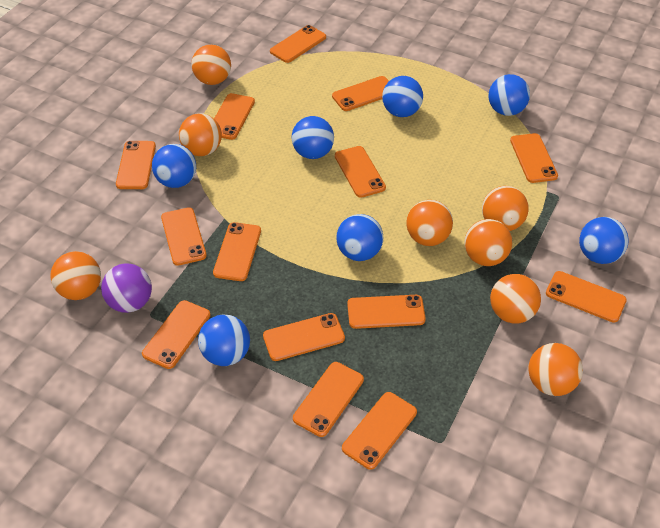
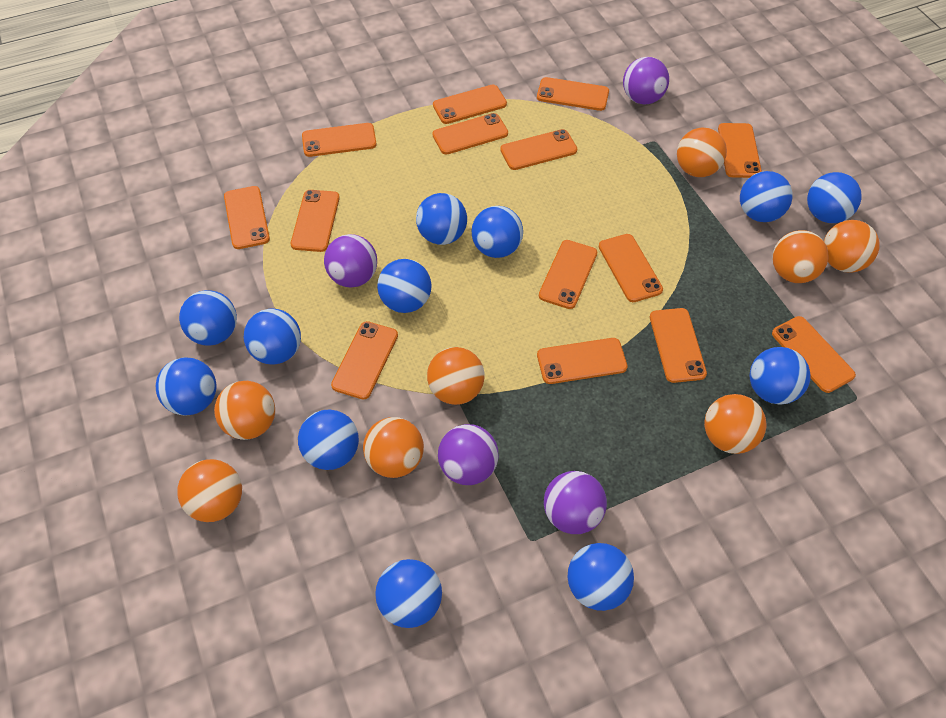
blue ball: 7 -> 12
purple ball: 1 -> 4

